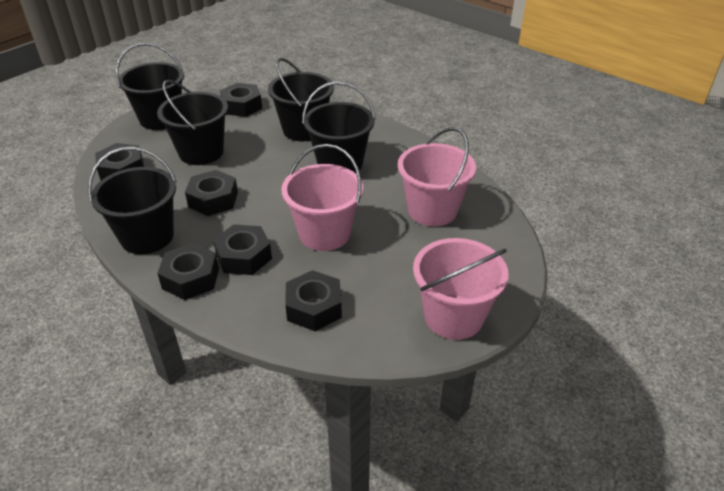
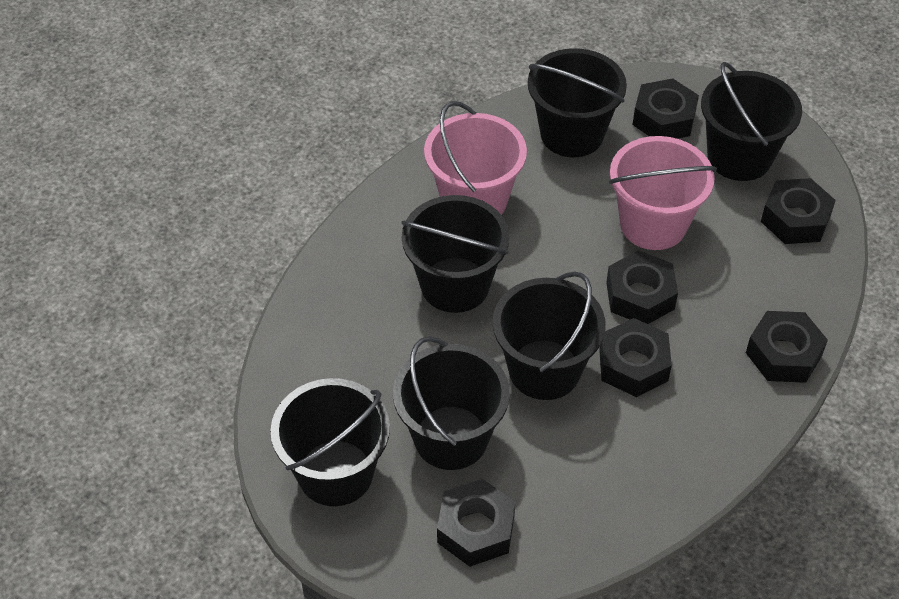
black bucket: 5 -> 6
pink bucket: 3 -> 2

